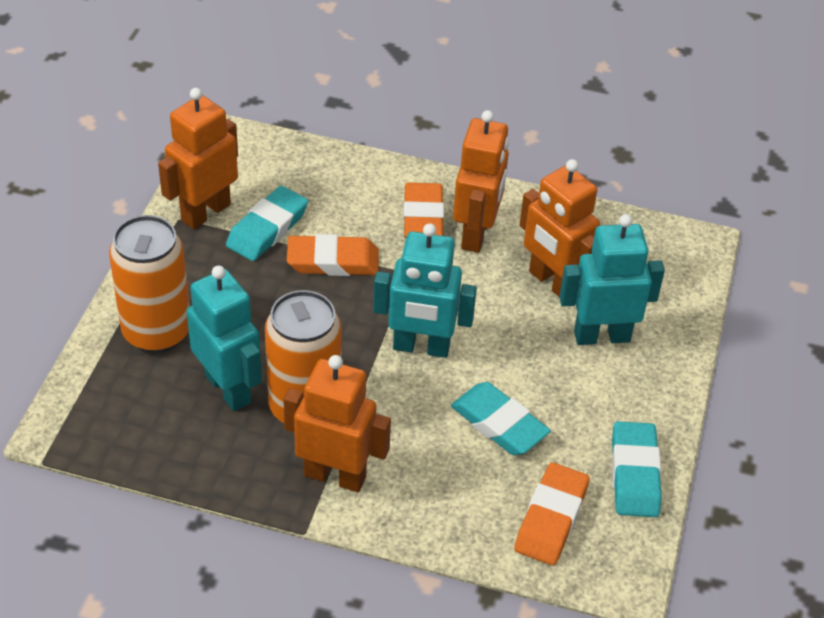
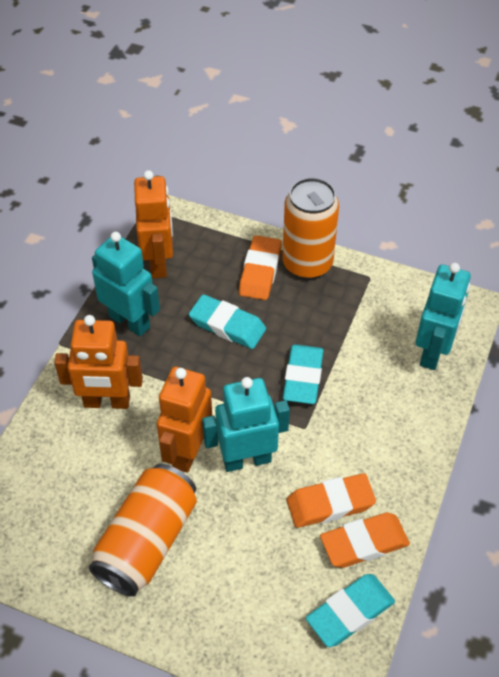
orange robot: 4 -> 3

